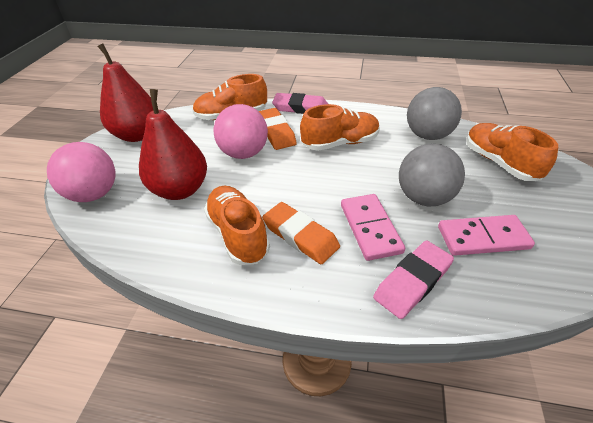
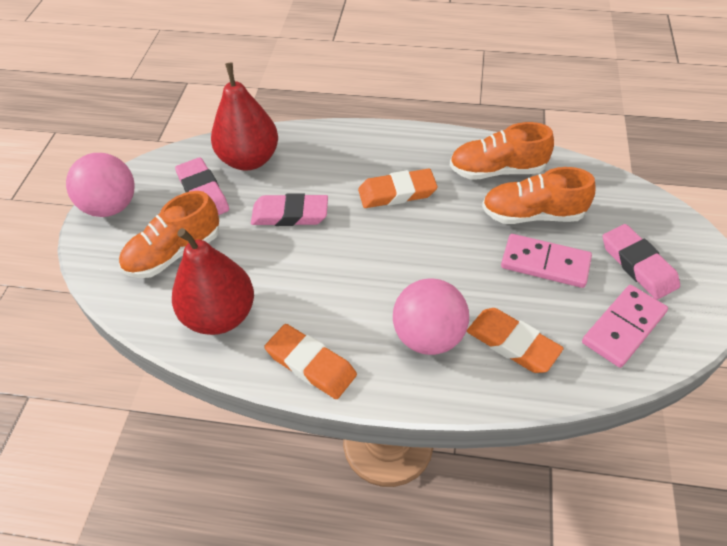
grey ball: 2 -> 0
orange eraser: 2 -> 3
orange shoe: 4 -> 3
pink eraser: 2 -> 3

